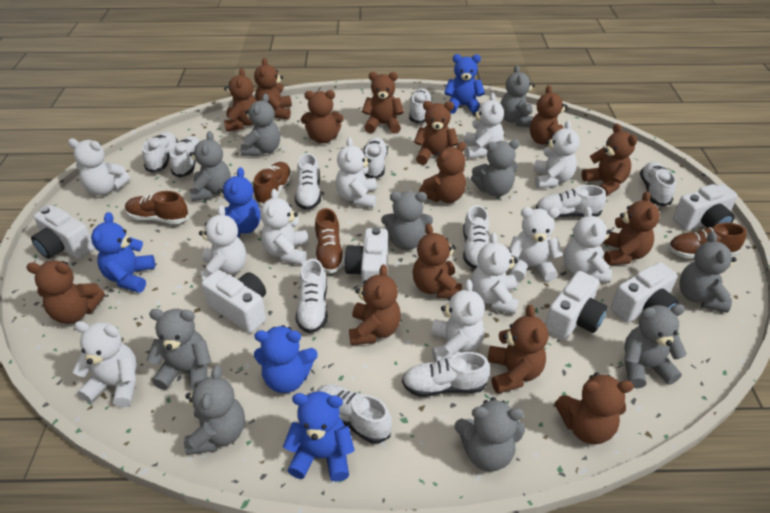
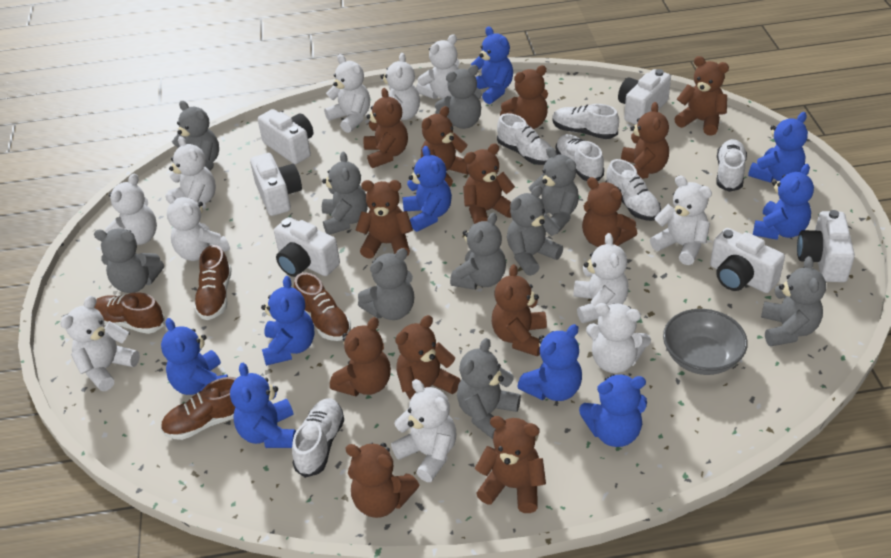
blue teddy bear: 5 -> 9
brown teddy bear: 14 -> 13
grey bowl: 0 -> 1
white shoe: 11 -> 6

